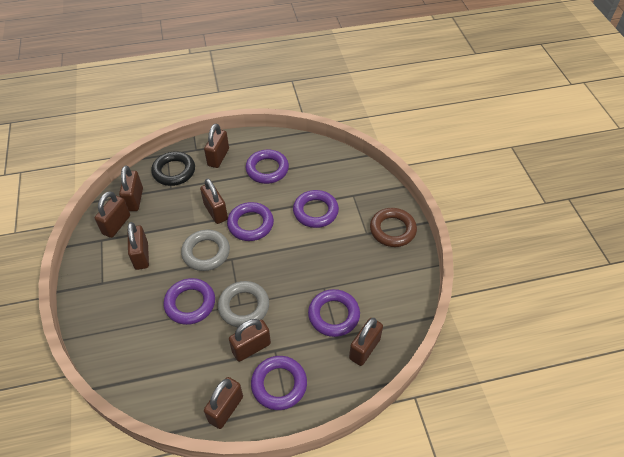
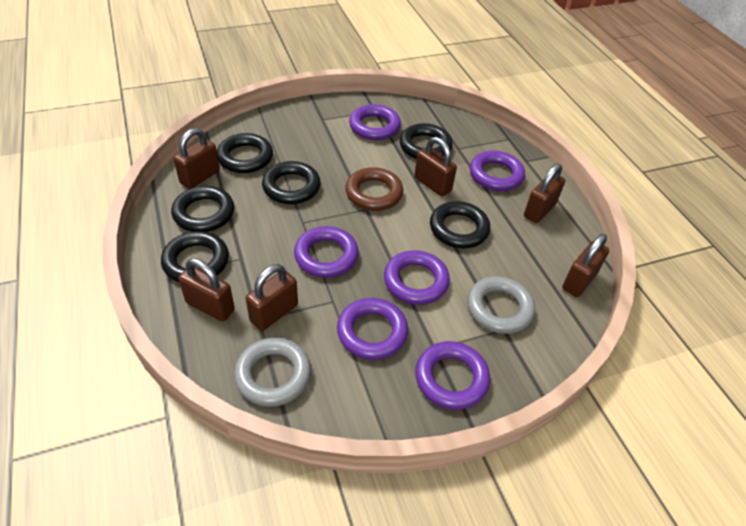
black ring: 1 -> 6
brown padlock: 8 -> 6

